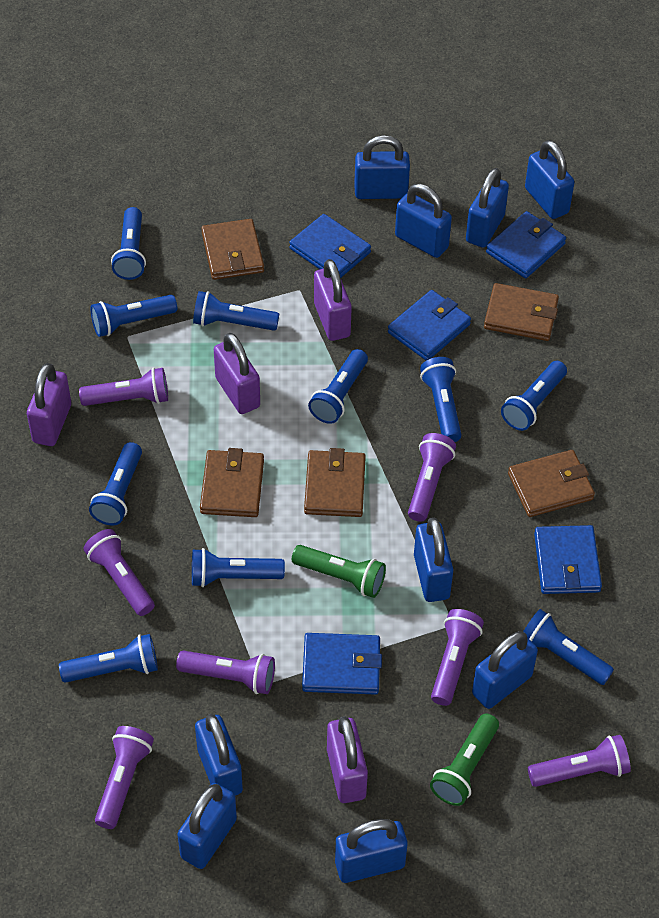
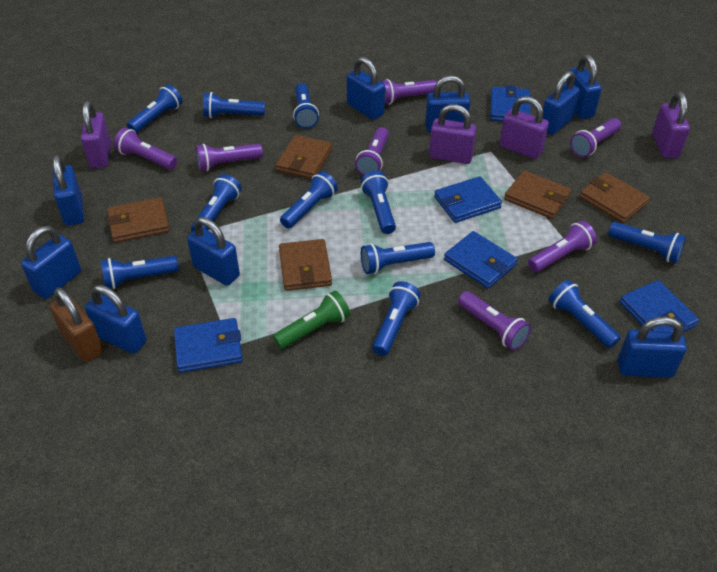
blue flashlight: 10 -> 11
brown padlock: 0 -> 1
green flashlight: 2 -> 1

